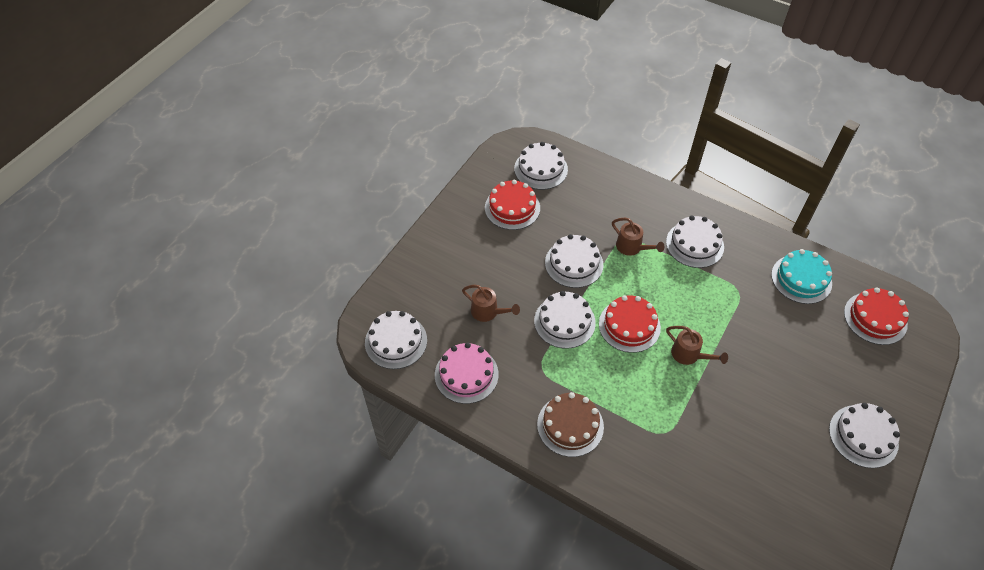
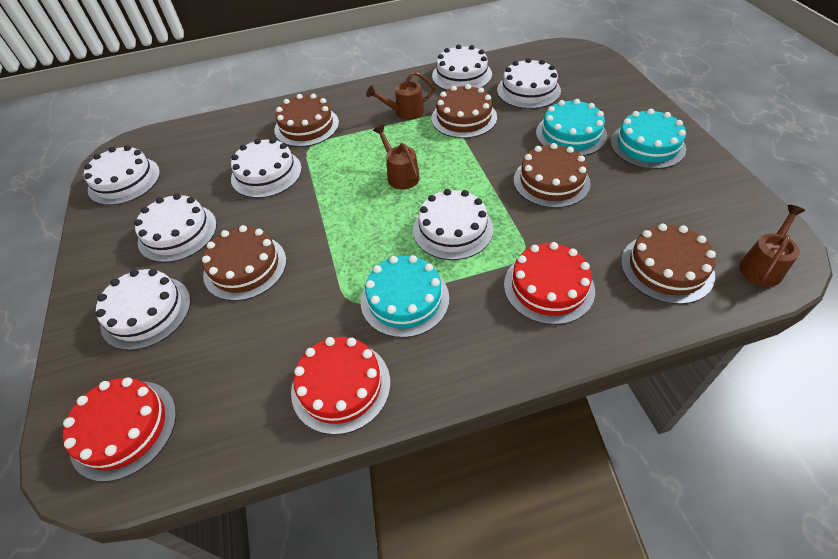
brown cake: 1 -> 5
pink cake: 1 -> 0
turquoise cake: 1 -> 3
white cake: 6 -> 7

